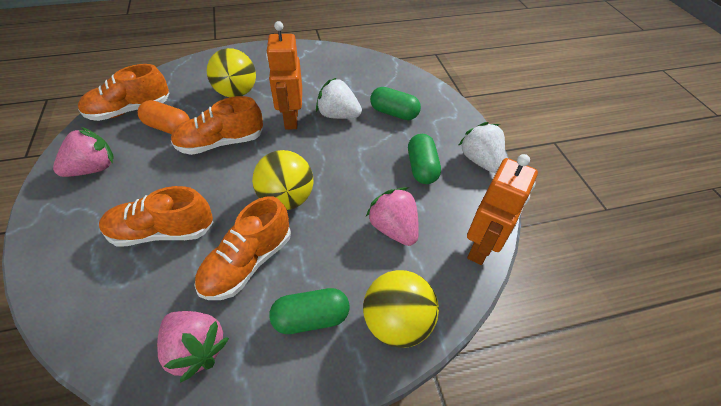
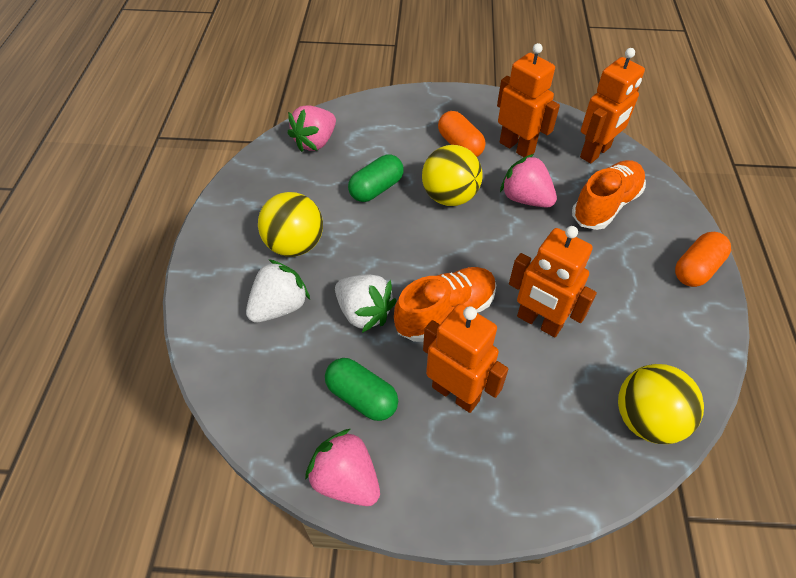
green capsule: 3 -> 2
orange capsule: 1 -> 2
orange robot: 2 -> 4
orange shoe: 4 -> 2

